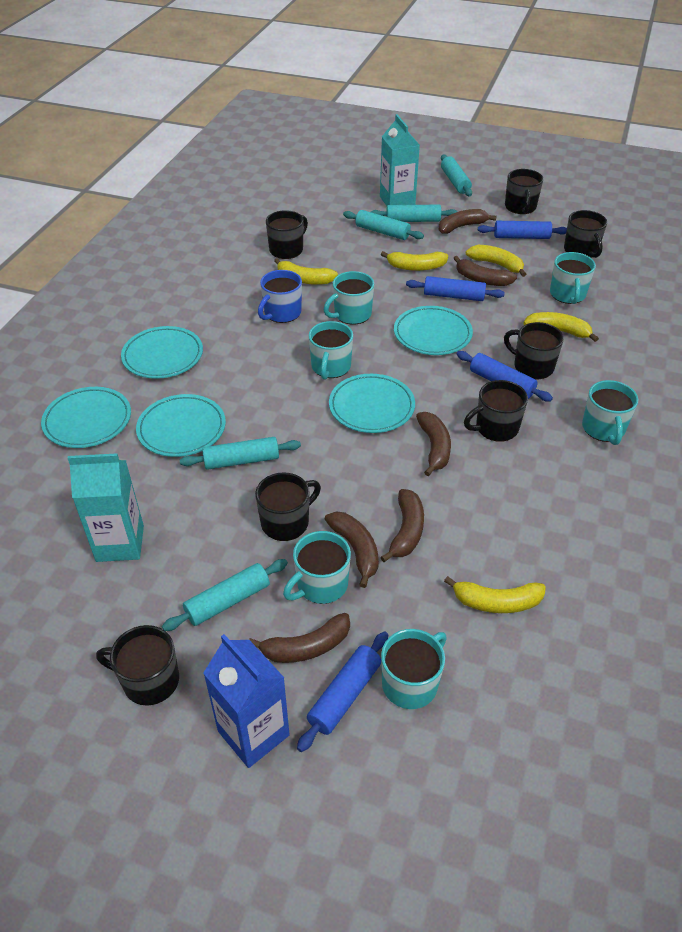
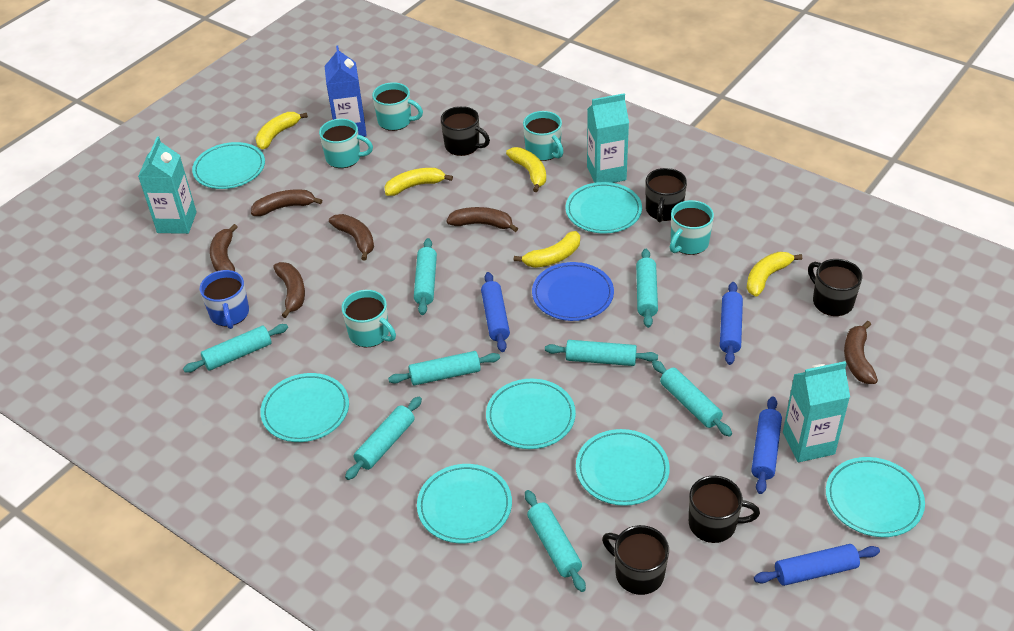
black mug: 7 -> 5
blue plate: 0 -> 1
turquoise carton: 2 -> 3
turquoise mug: 6 -> 5
turquoise plate: 5 -> 7
turquoise rolling pin: 5 -> 8

